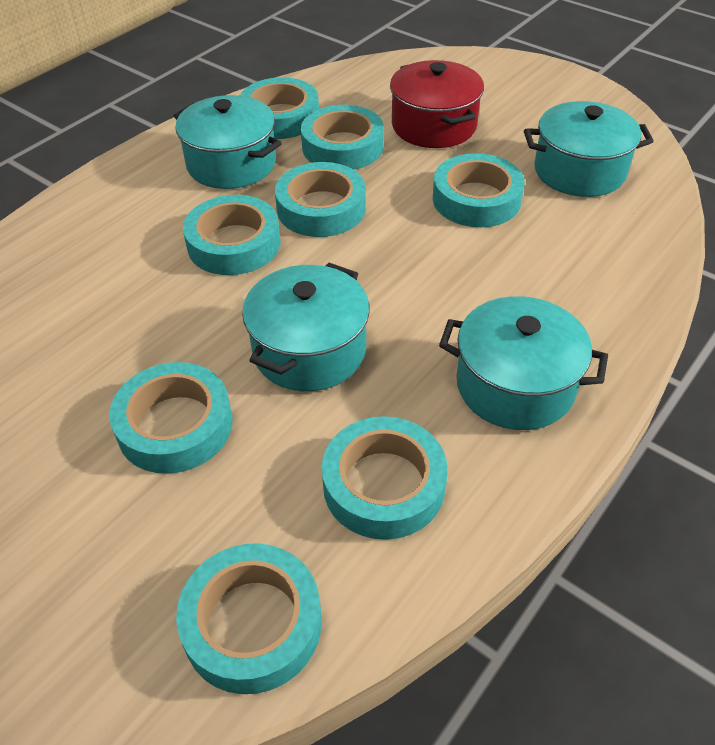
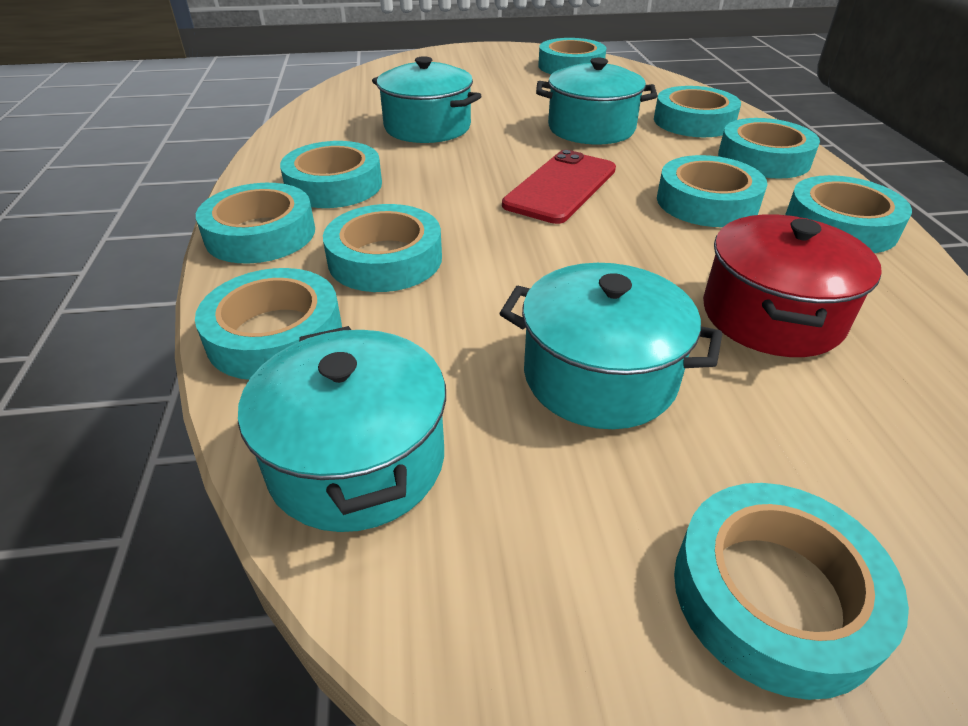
red phone: 0 -> 1
turquoise tape: 8 -> 10

